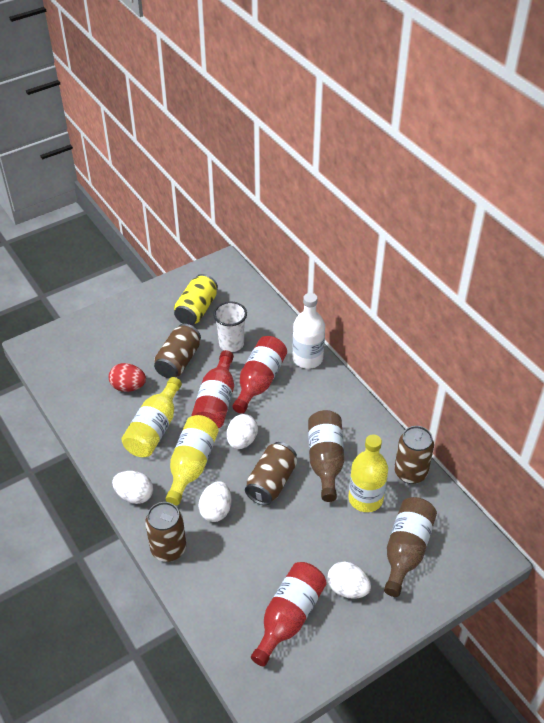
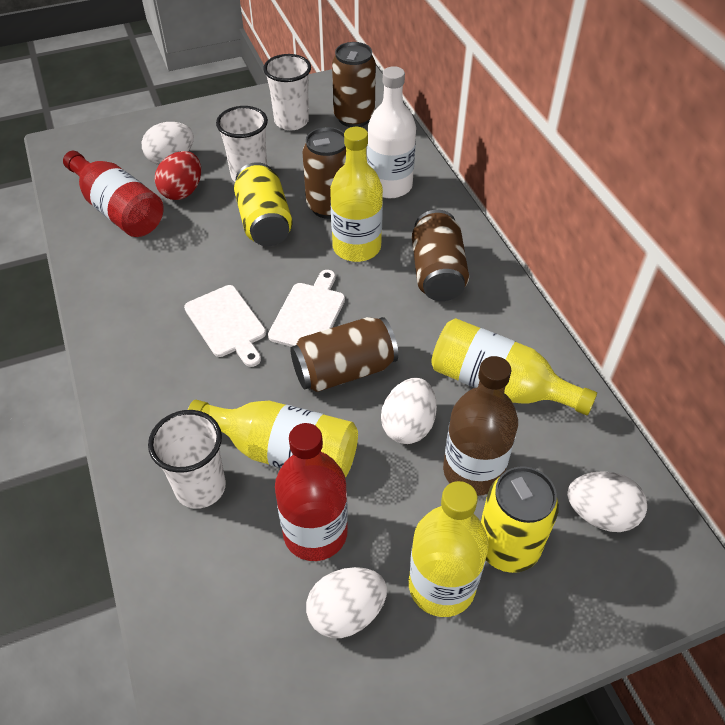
brown bottle: 2 -> 1
red bottle: 3 -> 2
white cup: 1 -> 3
white cutting board: 0 -> 2
yellow bottle: 3 -> 4
yellow can: 1 -> 2

